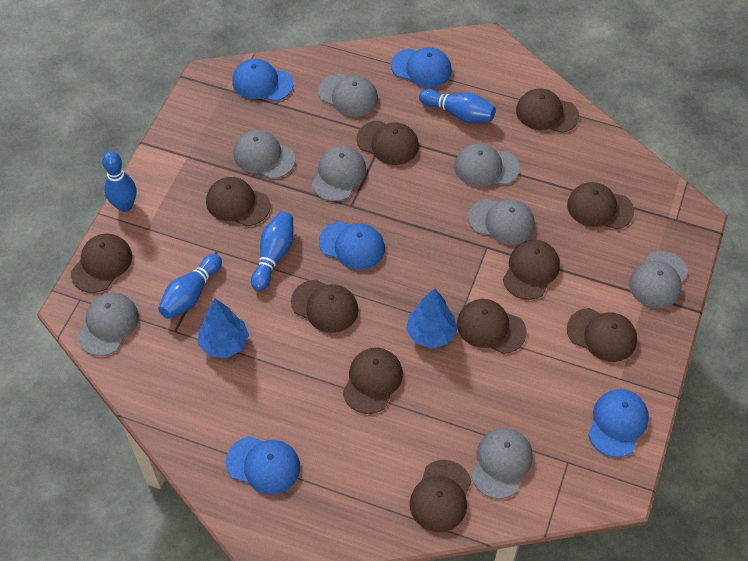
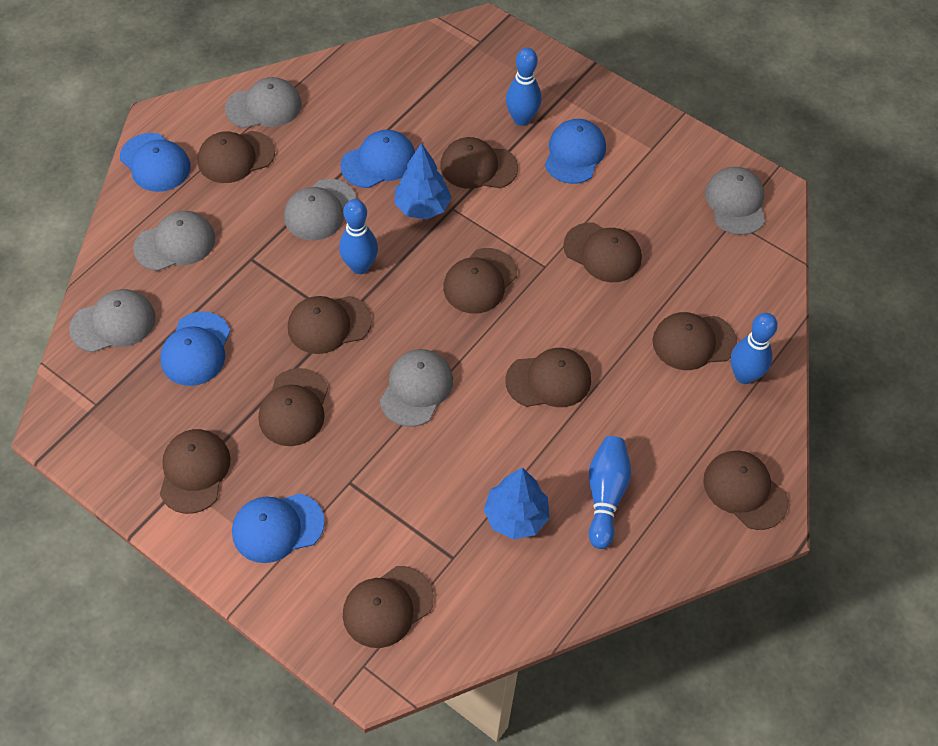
grey cap: 8 -> 6

